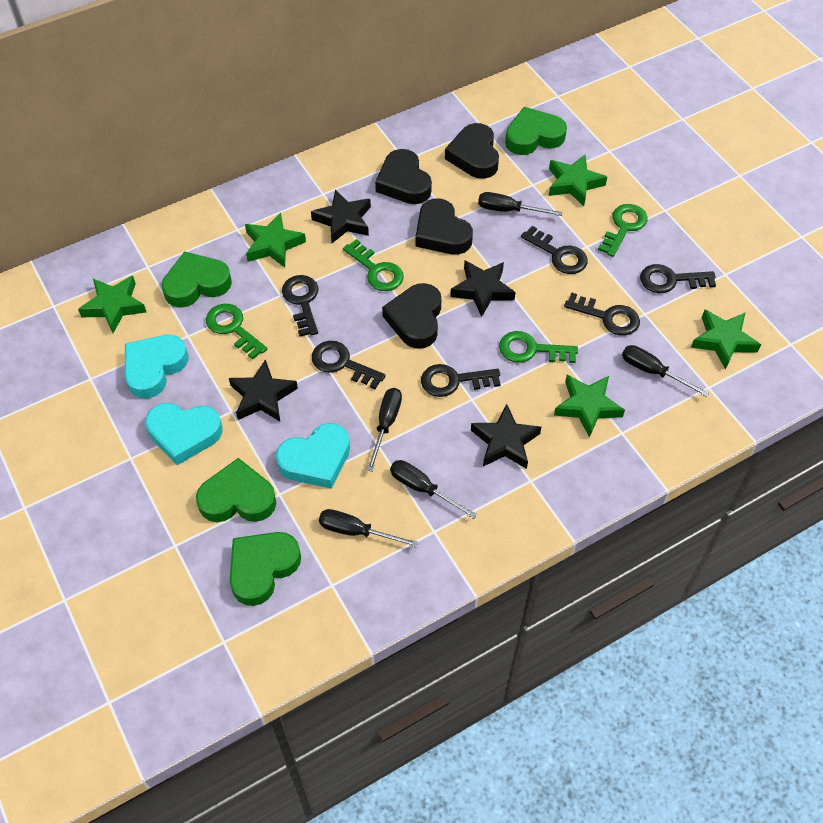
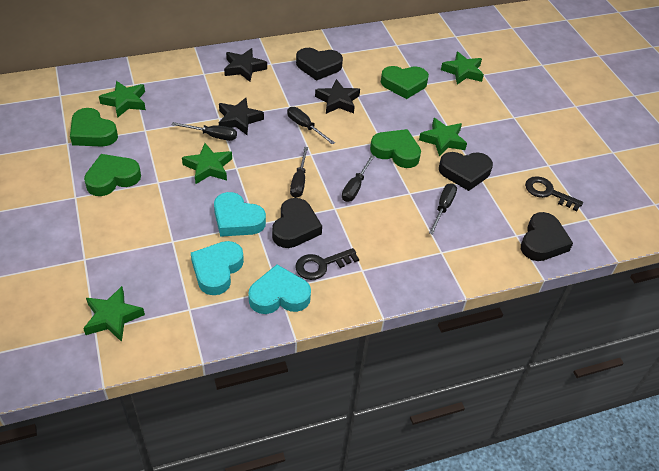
black key: 6 -> 2
black star: 4 -> 3
green key: 4 -> 0

